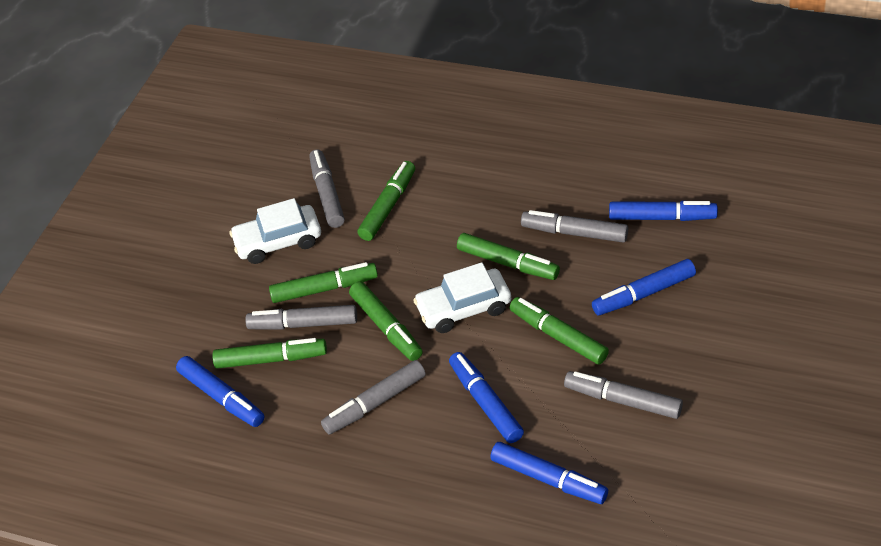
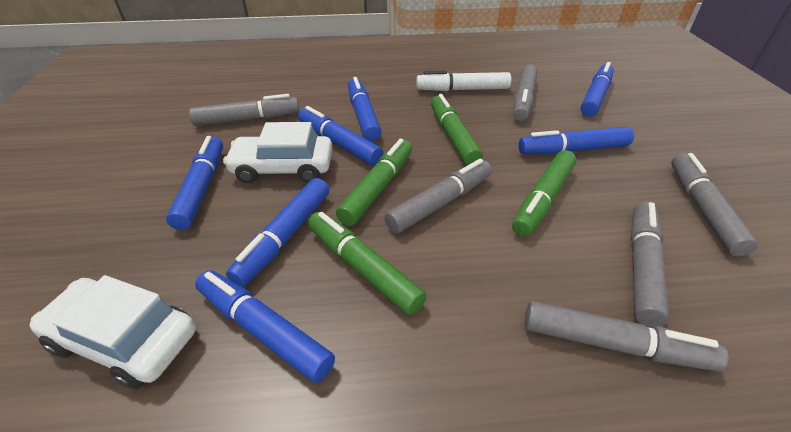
blue marker: 5 -> 7
green marker: 6 -> 4
grey marker: 5 -> 6
white marker: 0 -> 1

